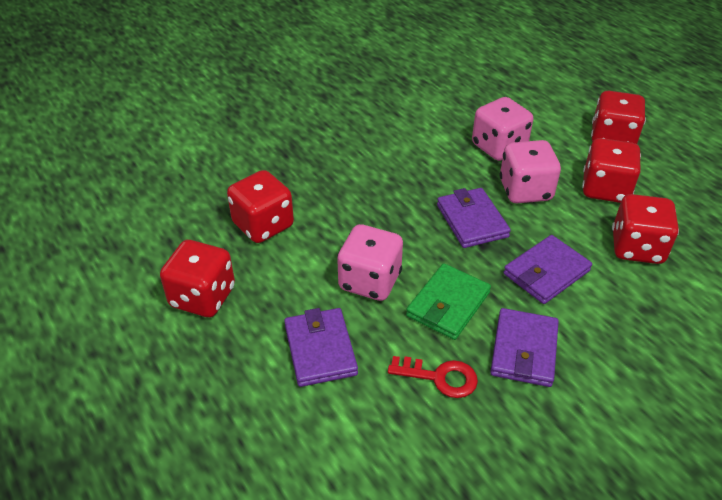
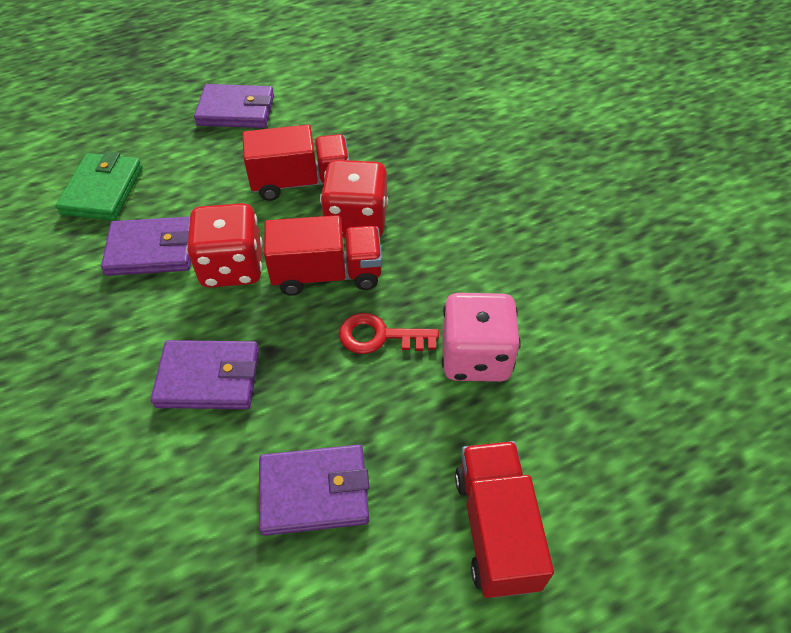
pink dice: 3 -> 1
red dice: 5 -> 2
red truck: 0 -> 3

